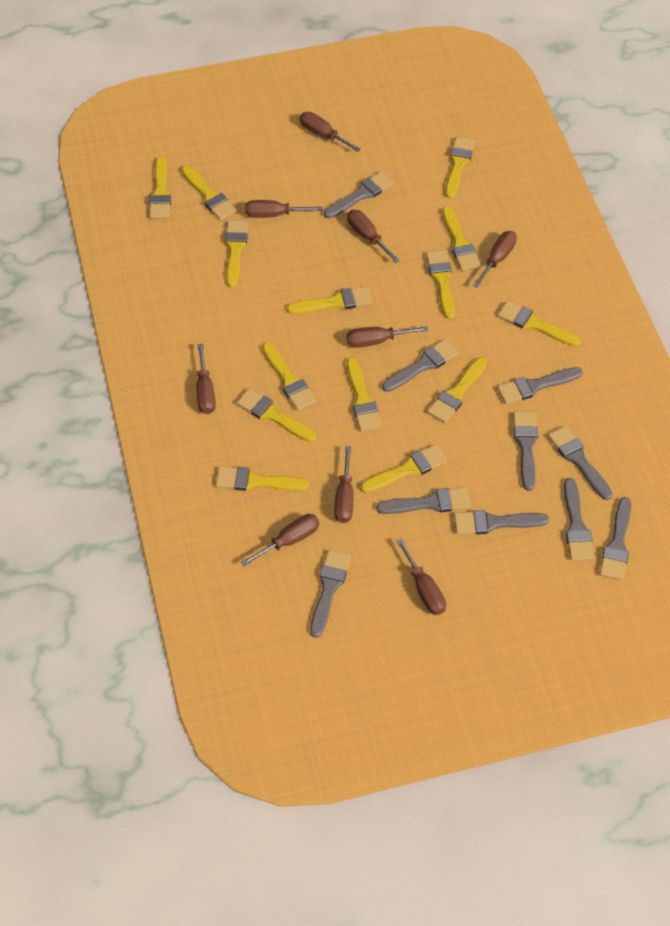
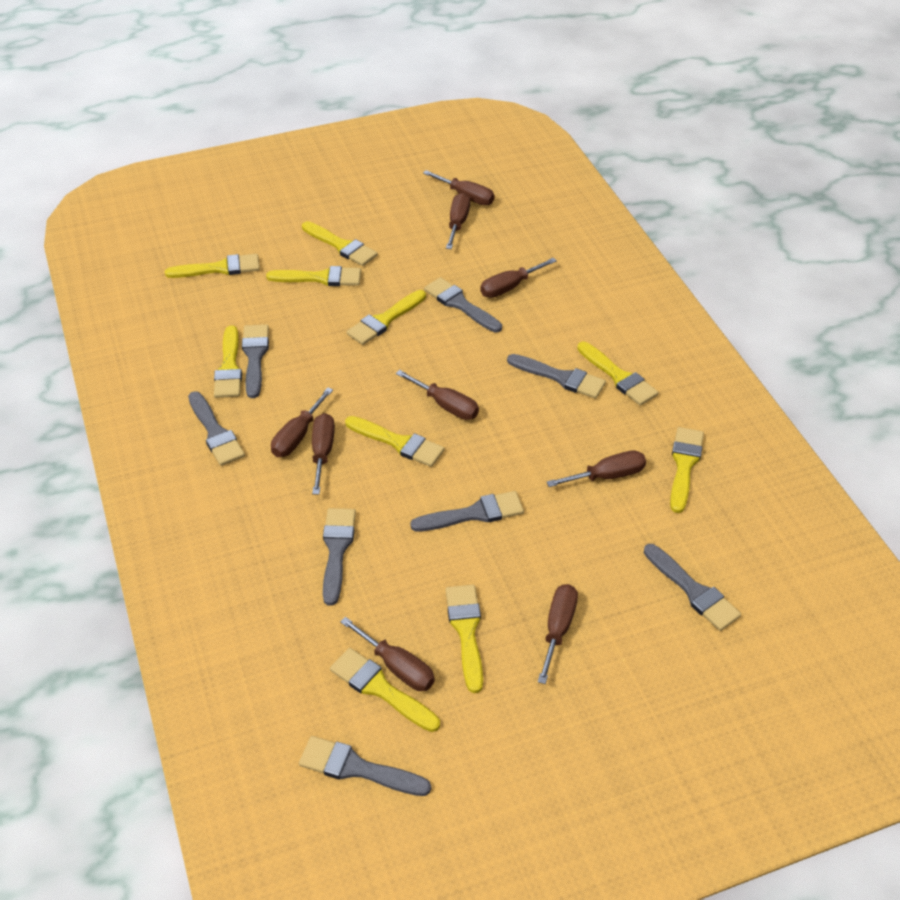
grey brush: 10 -> 8
yellow brush: 14 -> 10

